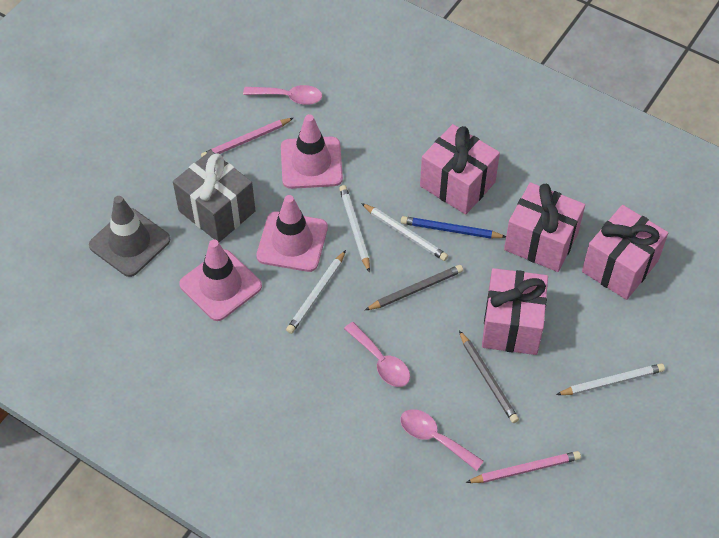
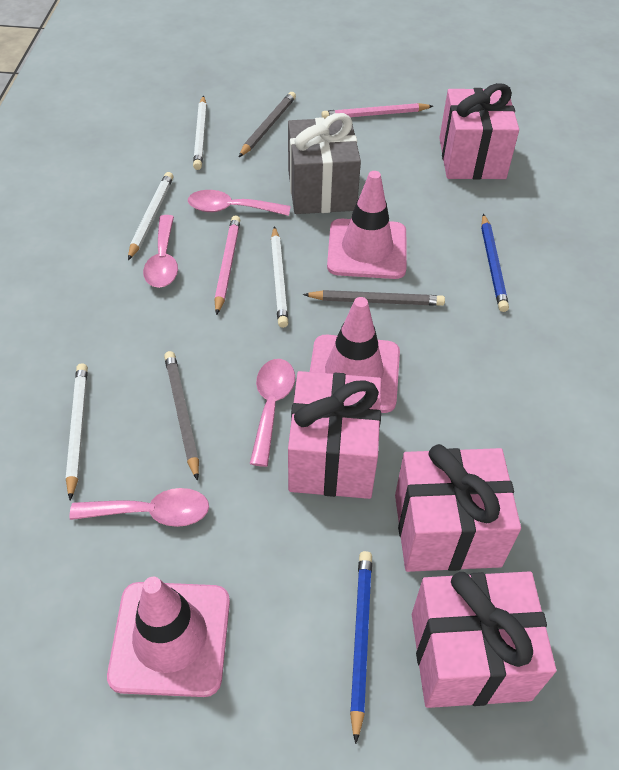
blue pencil: 1 -> 2
grey pencil: 2 -> 3
grey traffic cone: 1 -> 0
pink spoon: 3 -> 4

